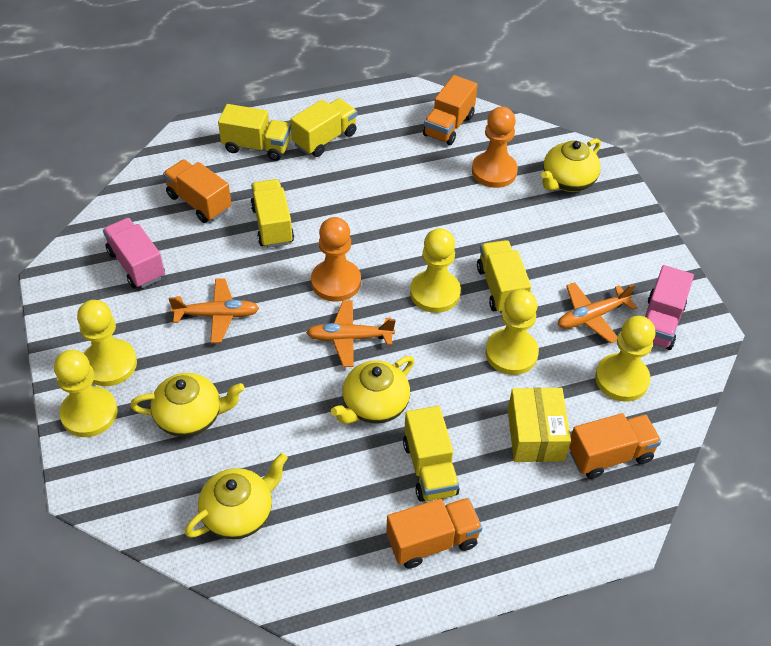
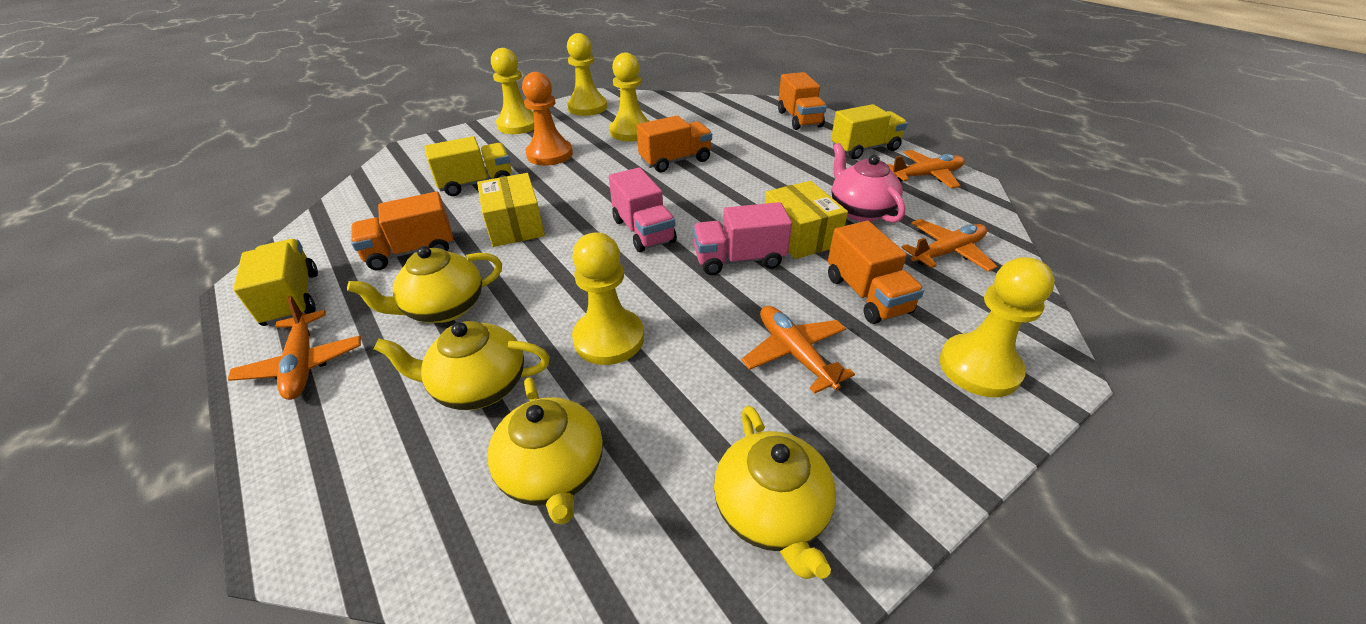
orange pawn: 2 -> 1
orange plane: 3 -> 4
pink teapot: 0 -> 1
yellow box: 1 -> 2
yellow truck: 5 -> 3

